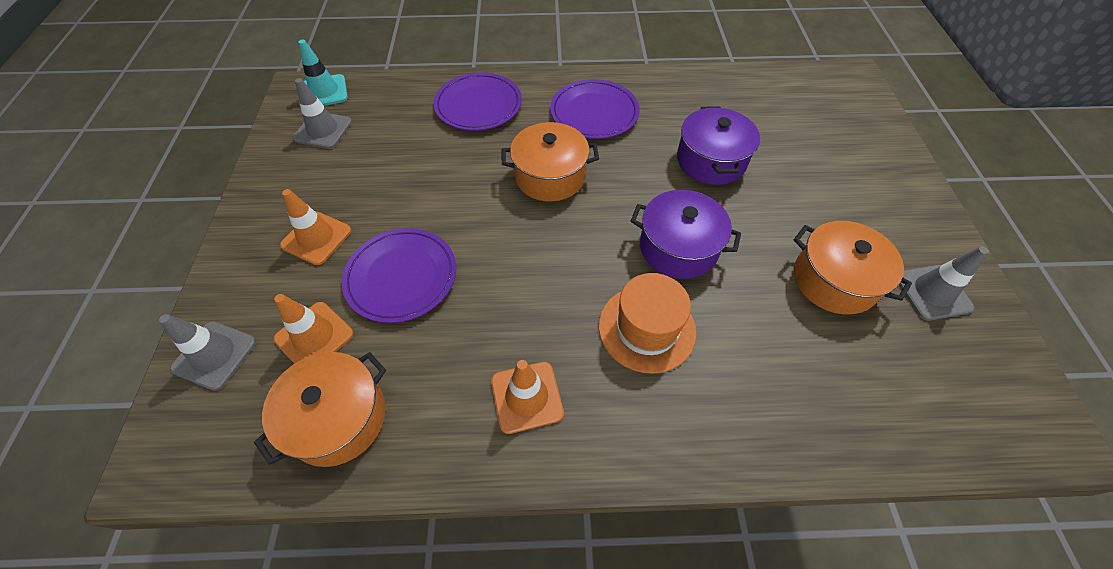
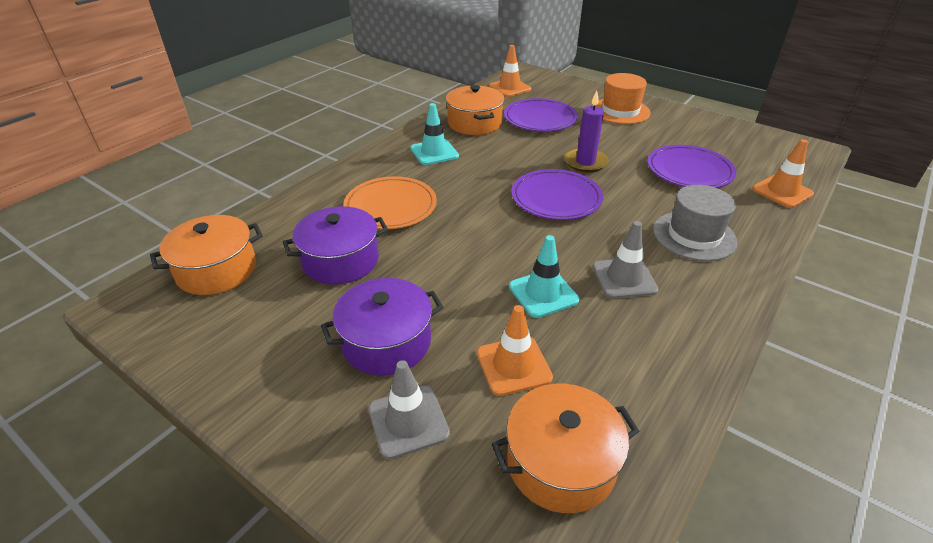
grey hat: 0 -> 1
grey traffic cone: 3 -> 2
orange plate: 0 -> 1
purple candle: 0 -> 1
turquoise traffic cone: 1 -> 2

